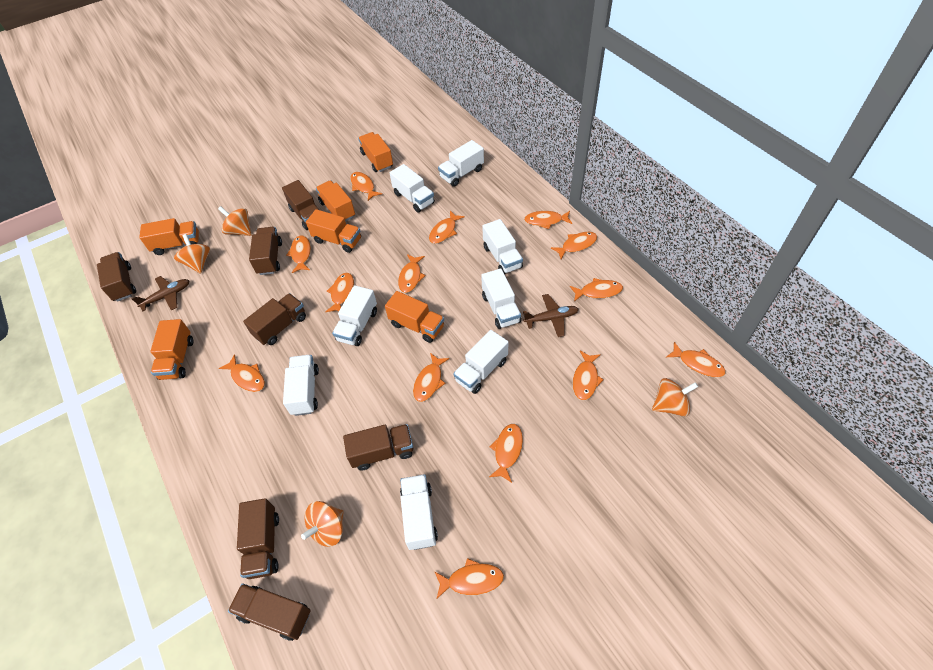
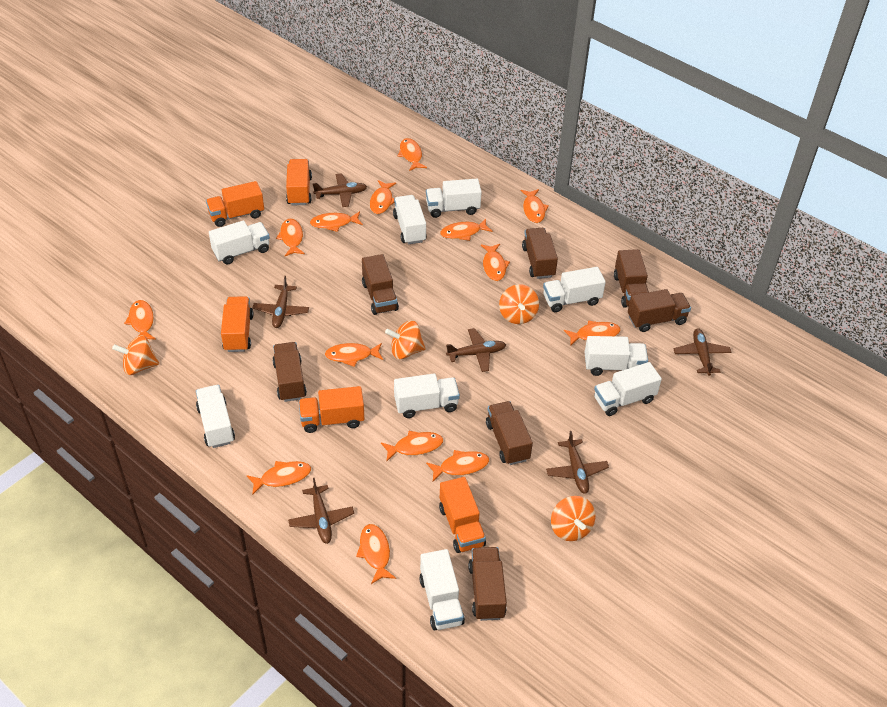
brown plane: 2 -> 6
orange truck: 6 -> 5
white truck: 8 -> 9

